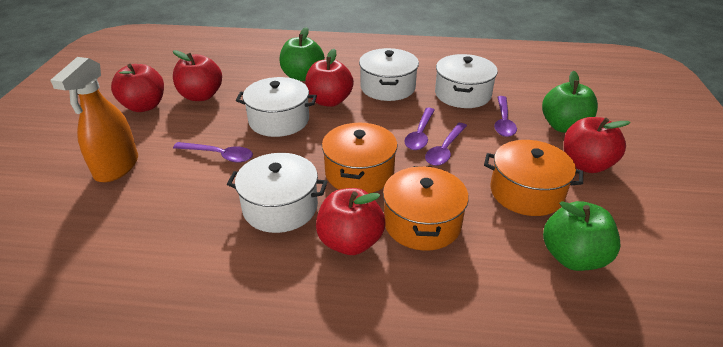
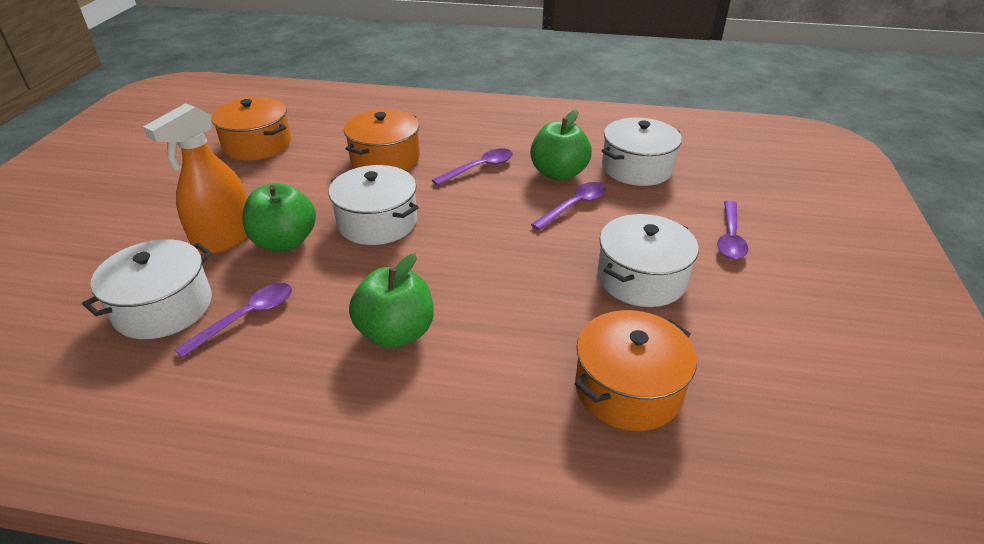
red apple: 5 -> 0

